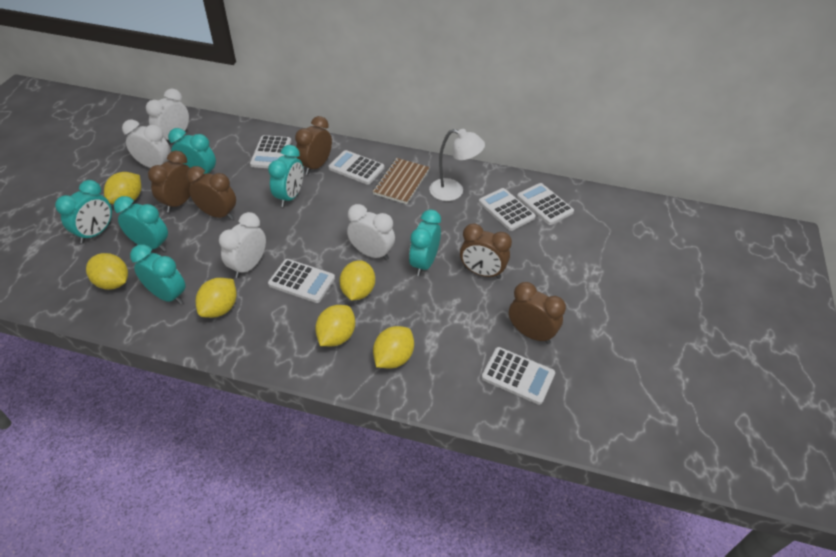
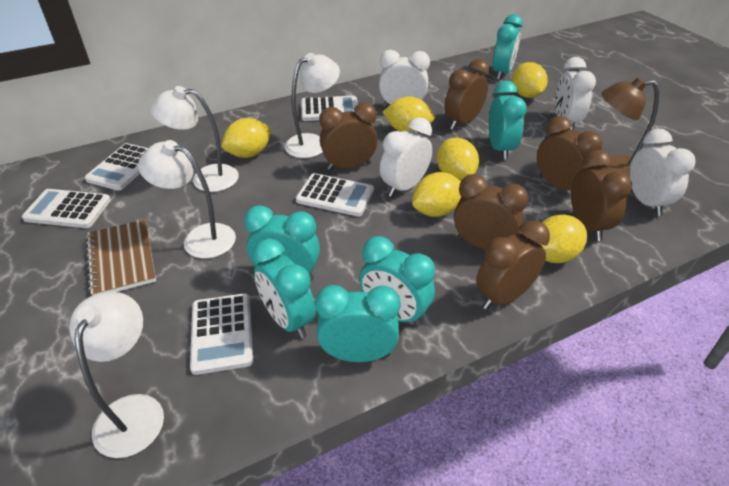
brown clock: 5 -> 6
brown lamp: 0 -> 1
white calculator: 6 -> 5
white lamp: 1 -> 4

